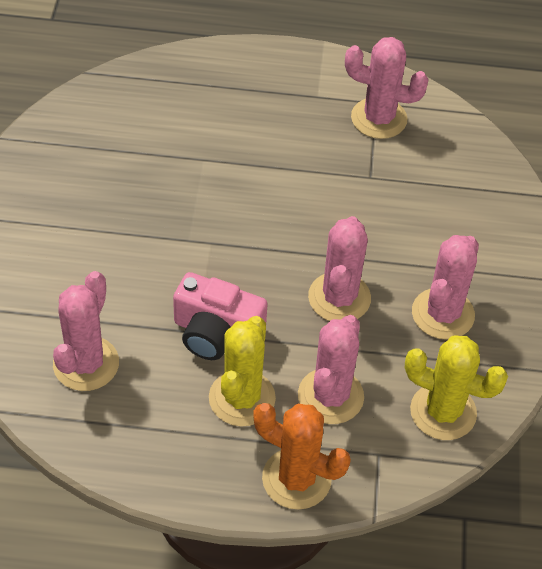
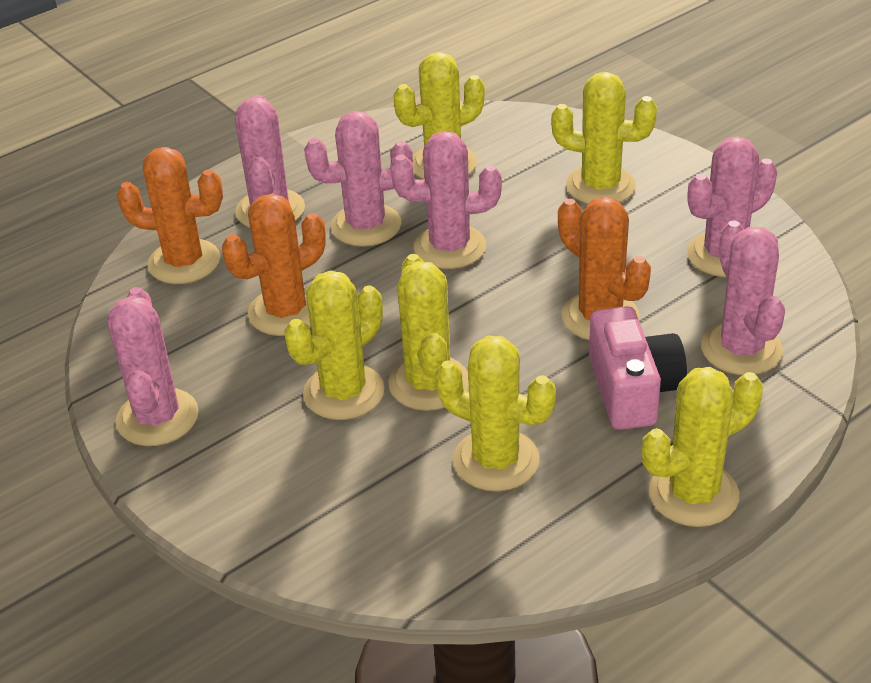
orange cactus: 1 -> 3
pink cactus: 5 -> 6
yellow cactus: 2 -> 6

